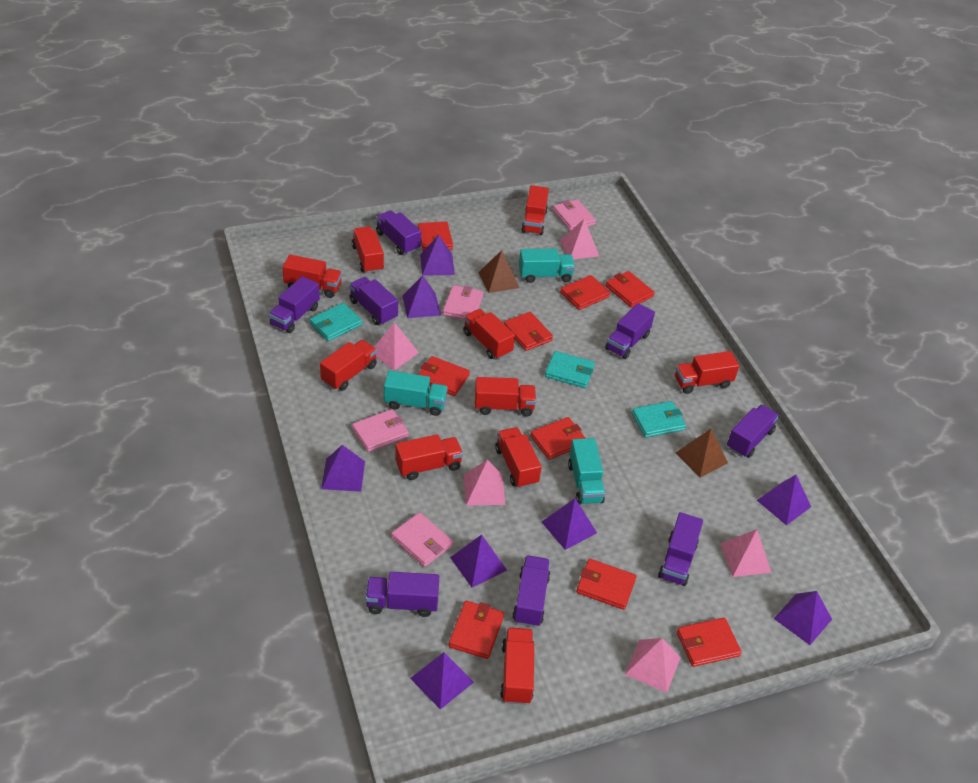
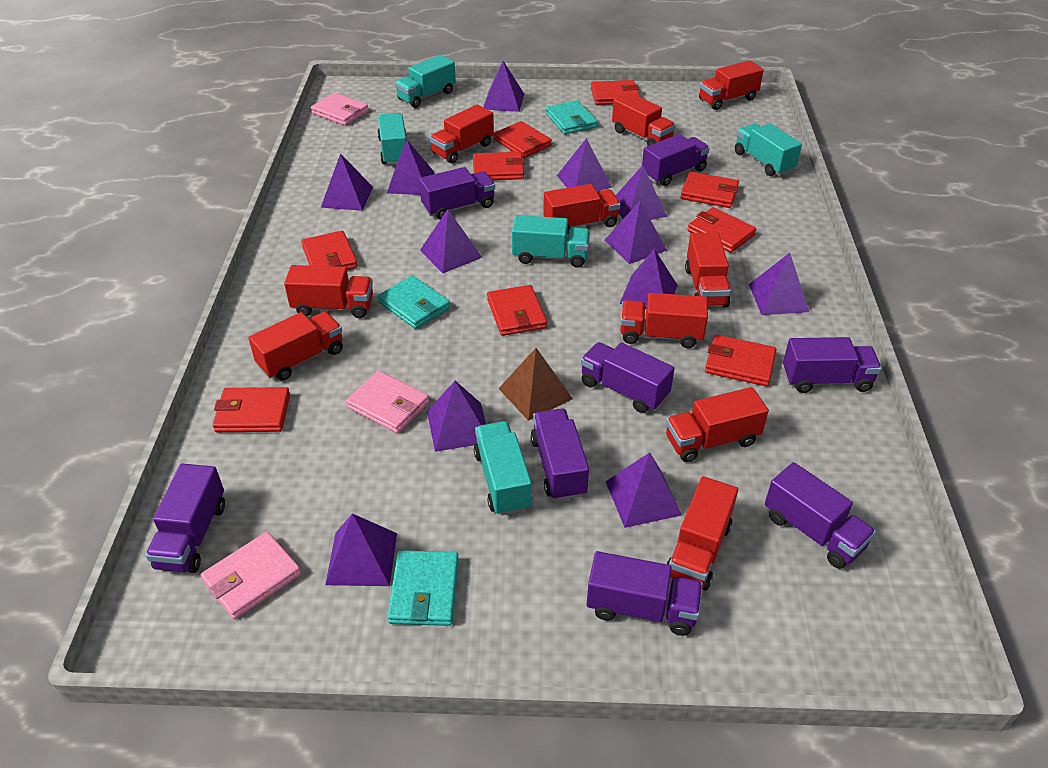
brown pyramid: 2 -> 1
pink pyramid: 5 -> 0
pink wallet: 4 -> 3
purple pyramid: 8 -> 12
turquoise truck: 3 -> 5

